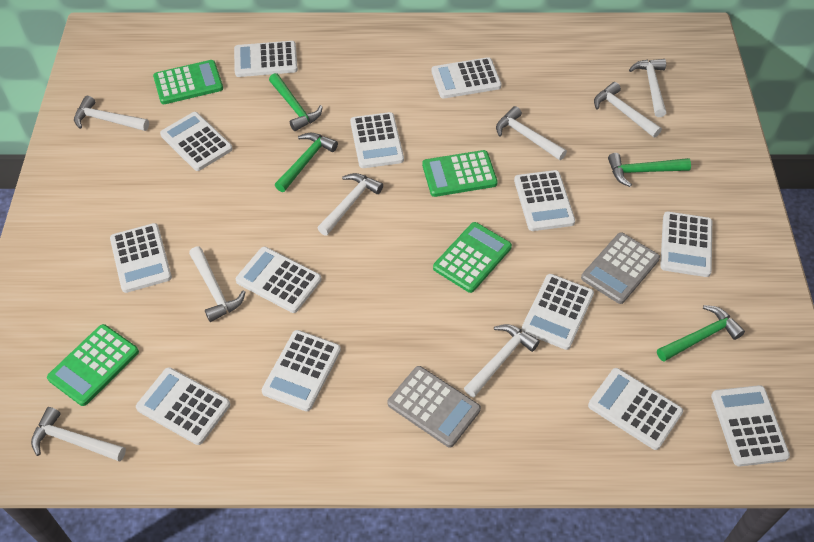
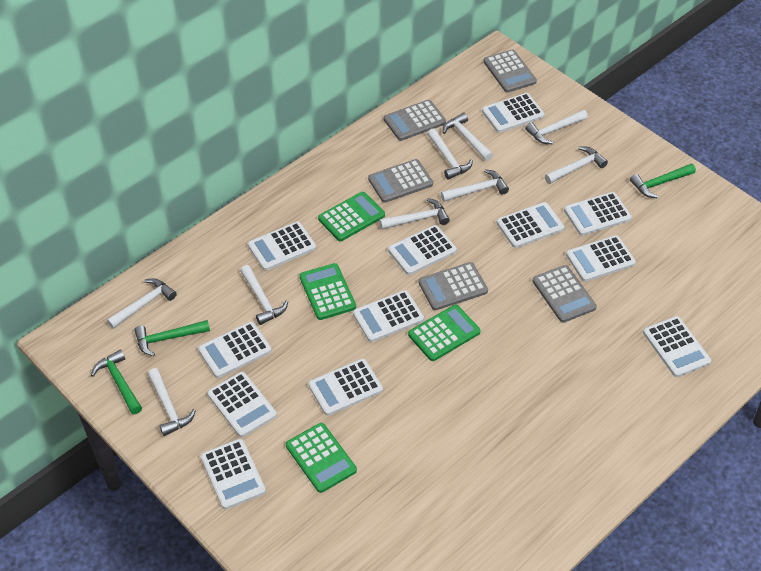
green hammer: 4 -> 3
grey calculator: 2 -> 5
white calculator: 13 -> 12
white hammer: 8 -> 9

